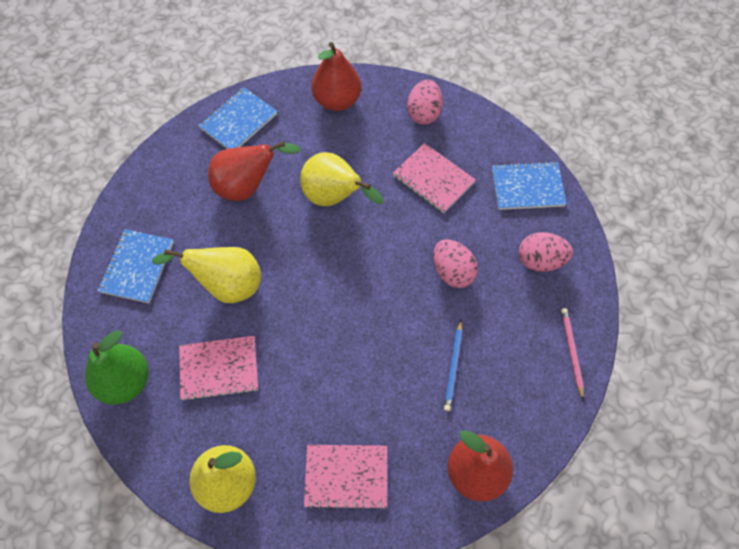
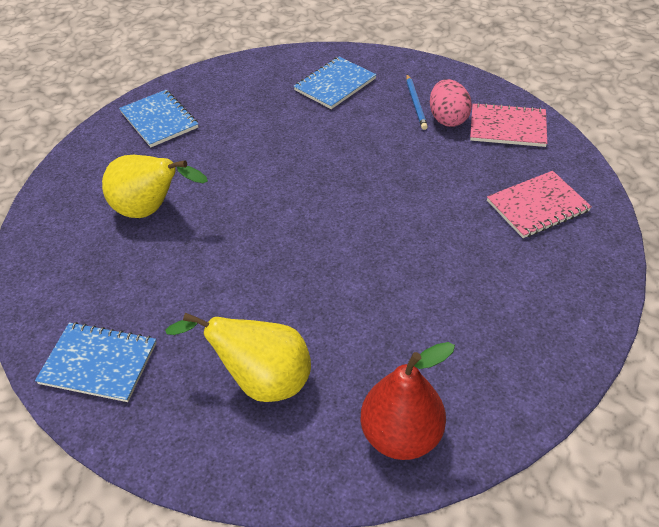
green pear: 1 -> 0
pink egg: 3 -> 1
pink notebook: 3 -> 2
pink pencil: 1 -> 0
red pear: 3 -> 1
yellow pear: 3 -> 2

